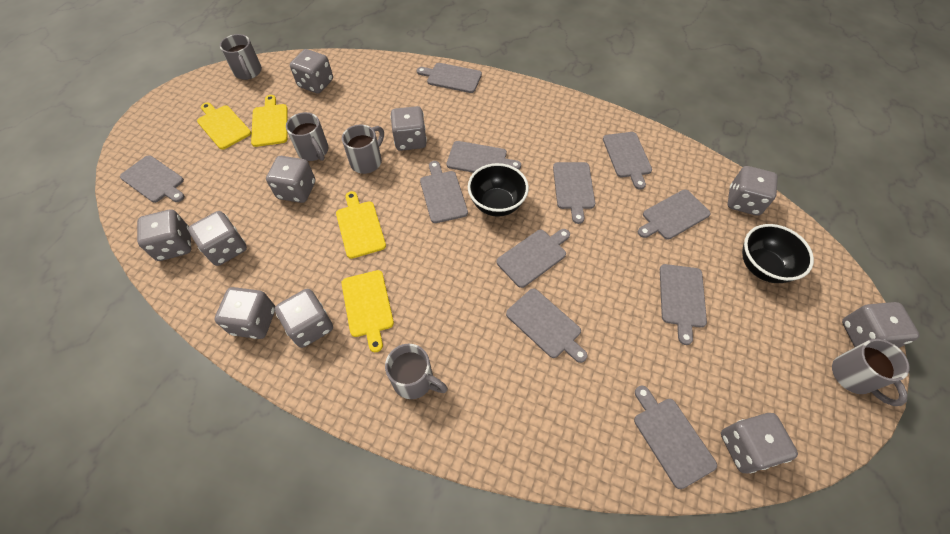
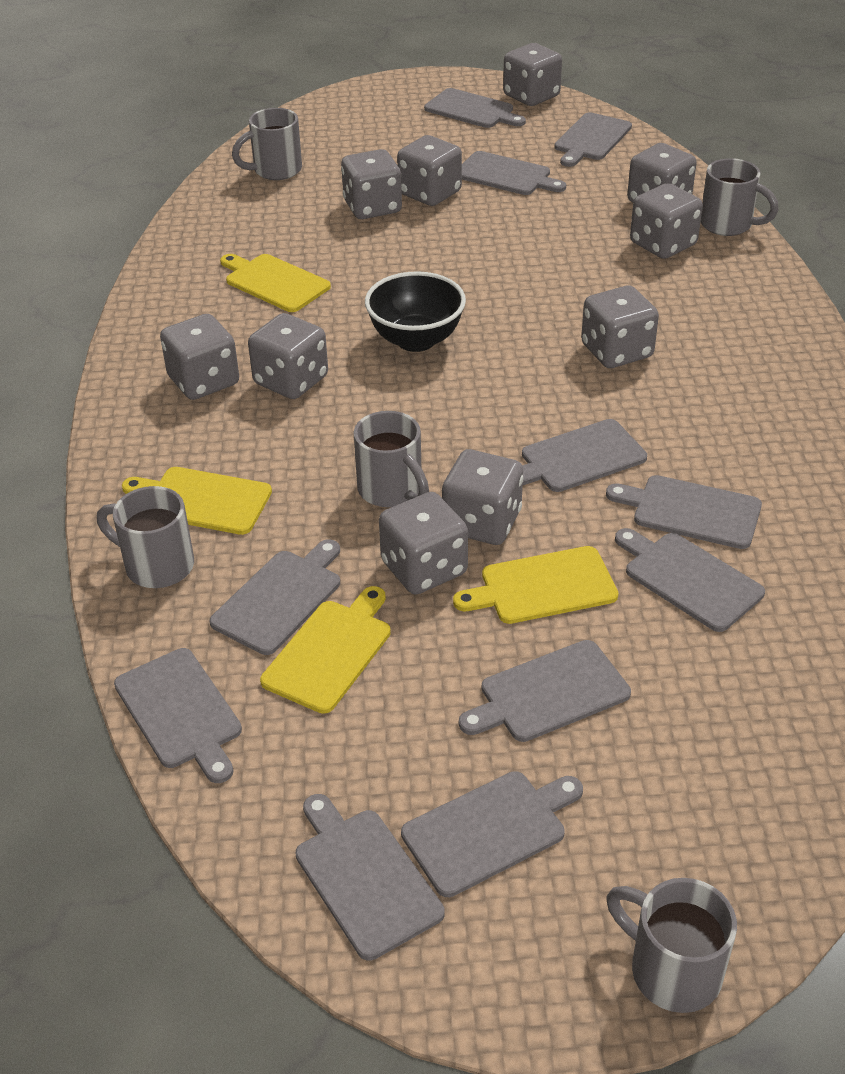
black bowl: 2 -> 1

